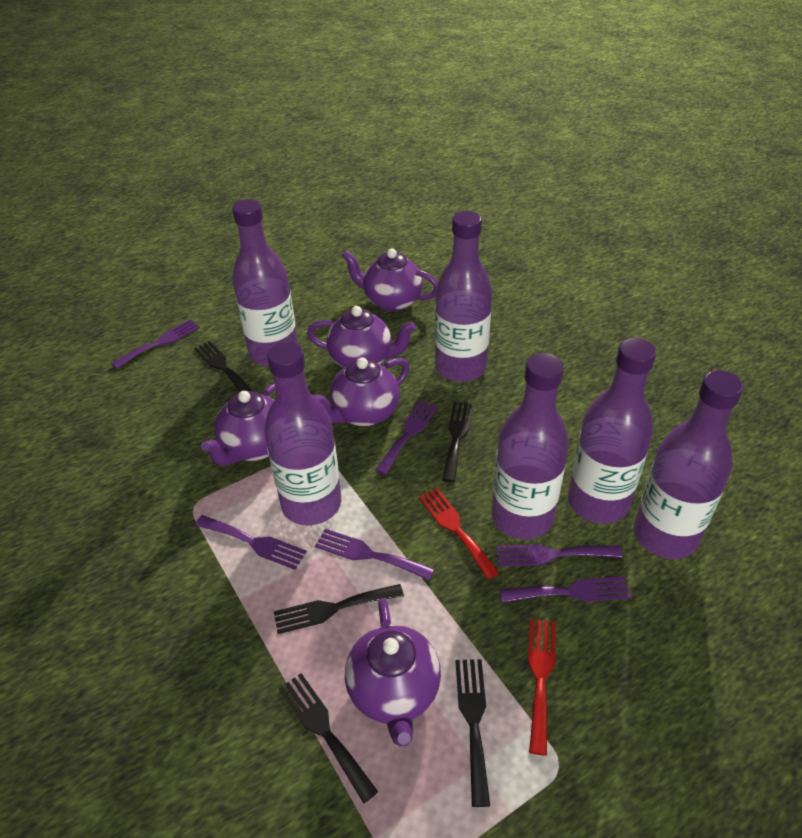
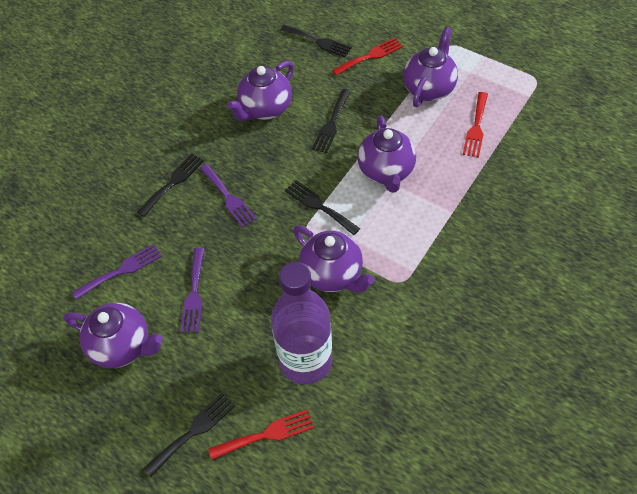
purple bottle: 6 -> 1
purple fork: 6 -> 3
red fork: 2 -> 3

